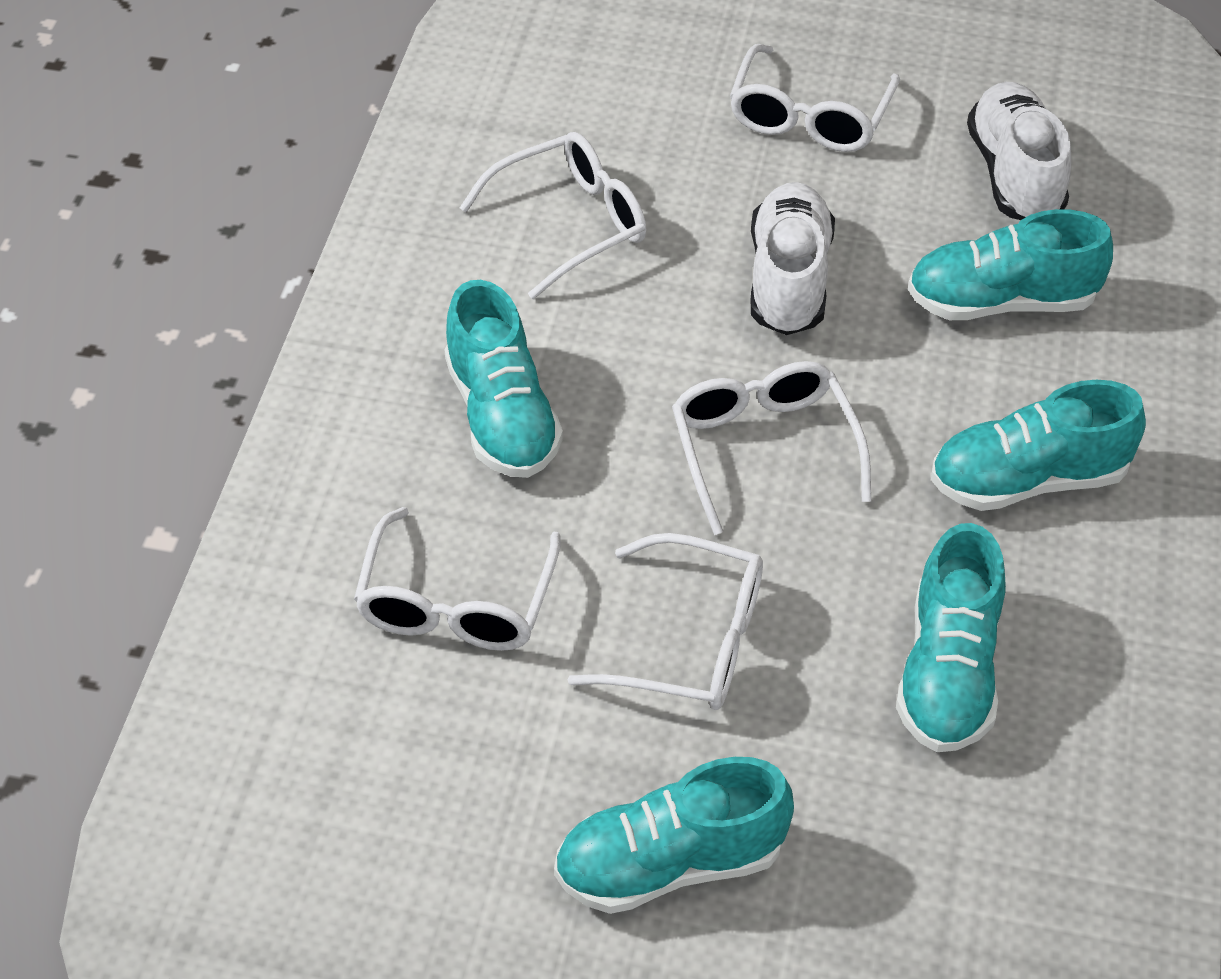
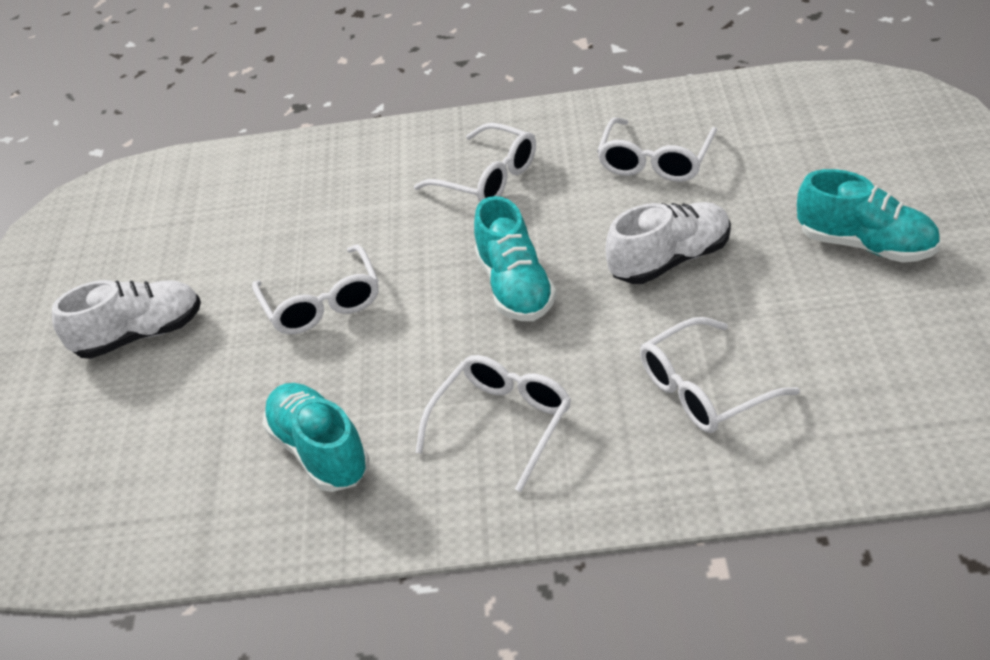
turquoise shoe: 5 -> 3

